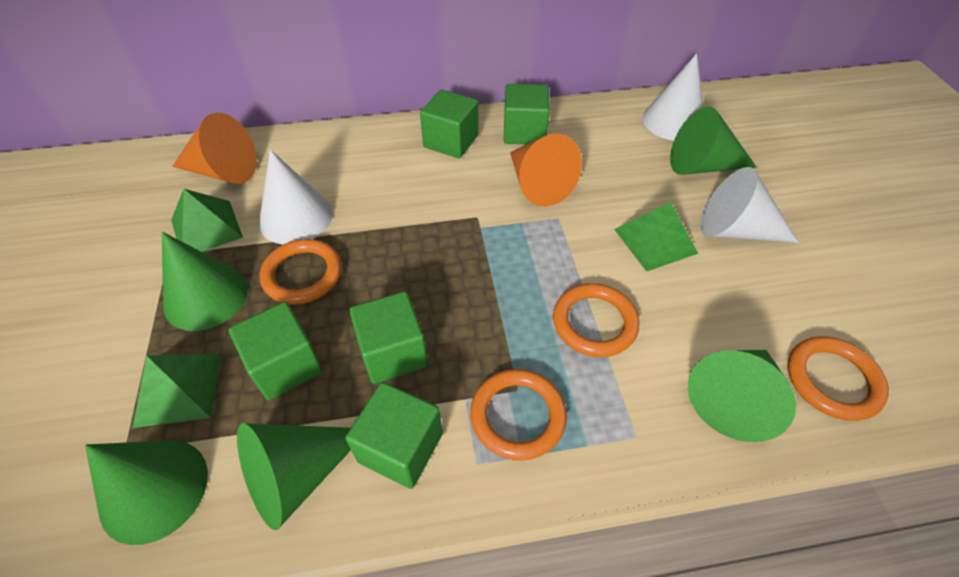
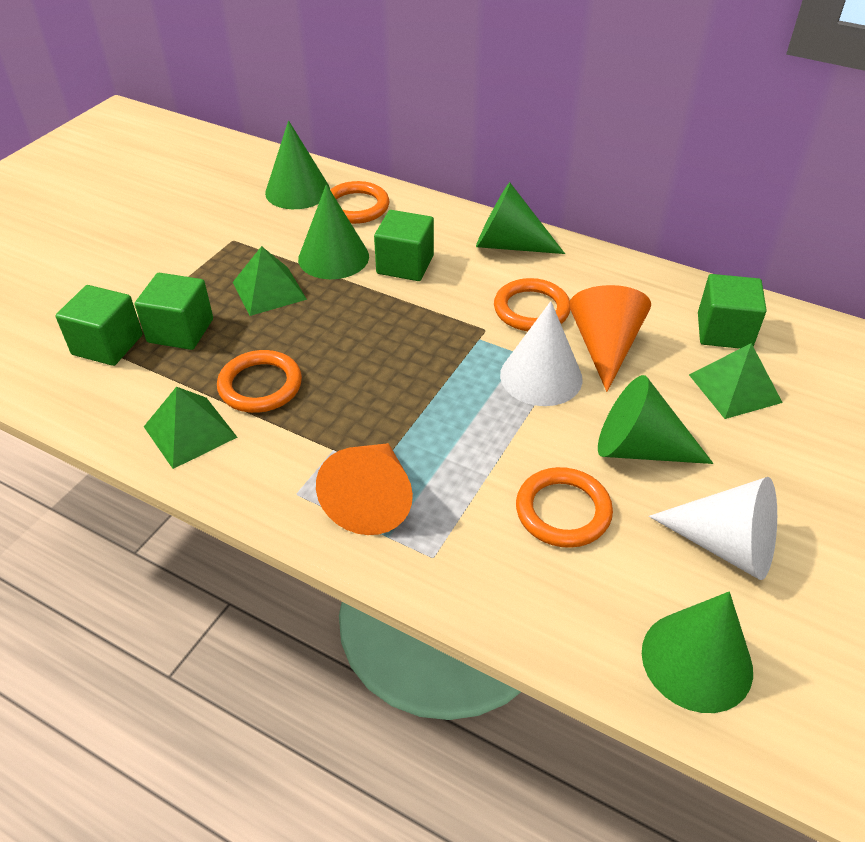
green cube: 5 -> 4
white cone: 3 -> 2

